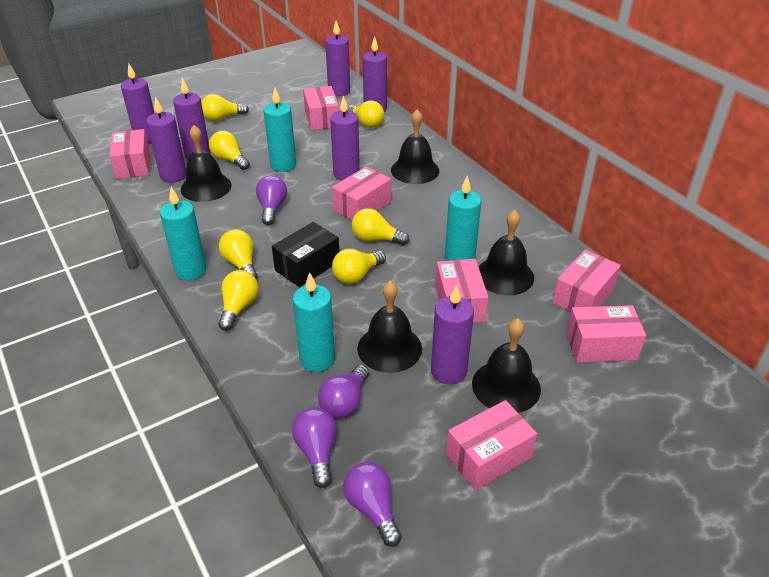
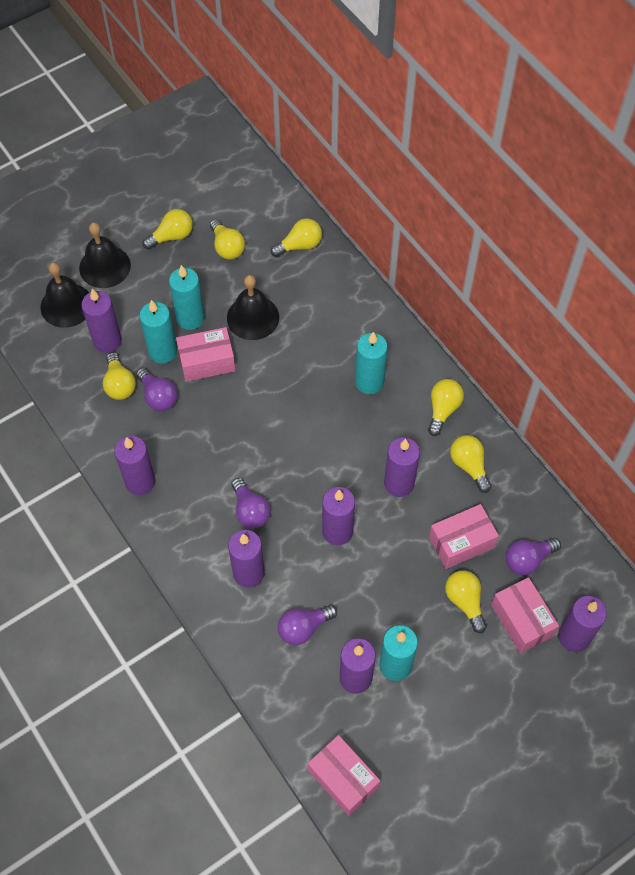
black bell: 5 -> 3
black box: 1 -> 0
pink box: 7 -> 4

